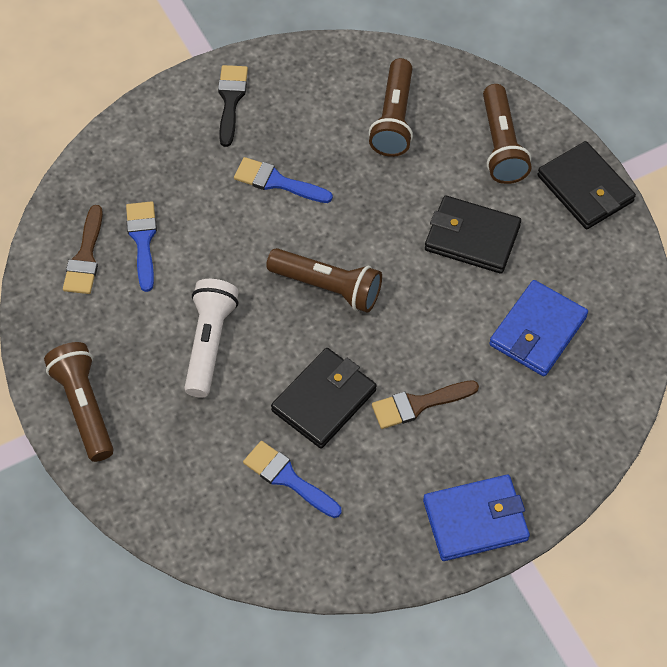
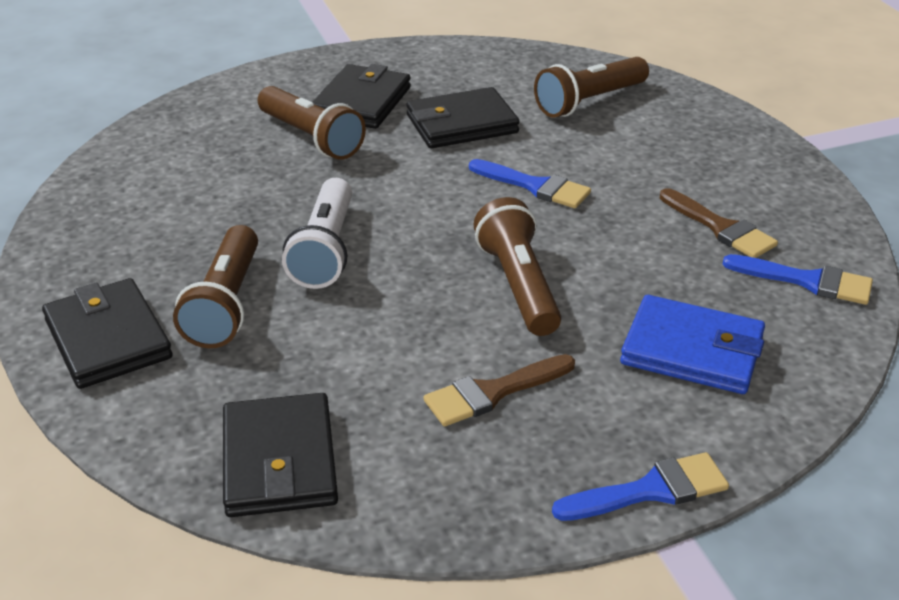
black brush: 1 -> 0
black wallet: 3 -> 4
blue wallet: 2 -> 1

